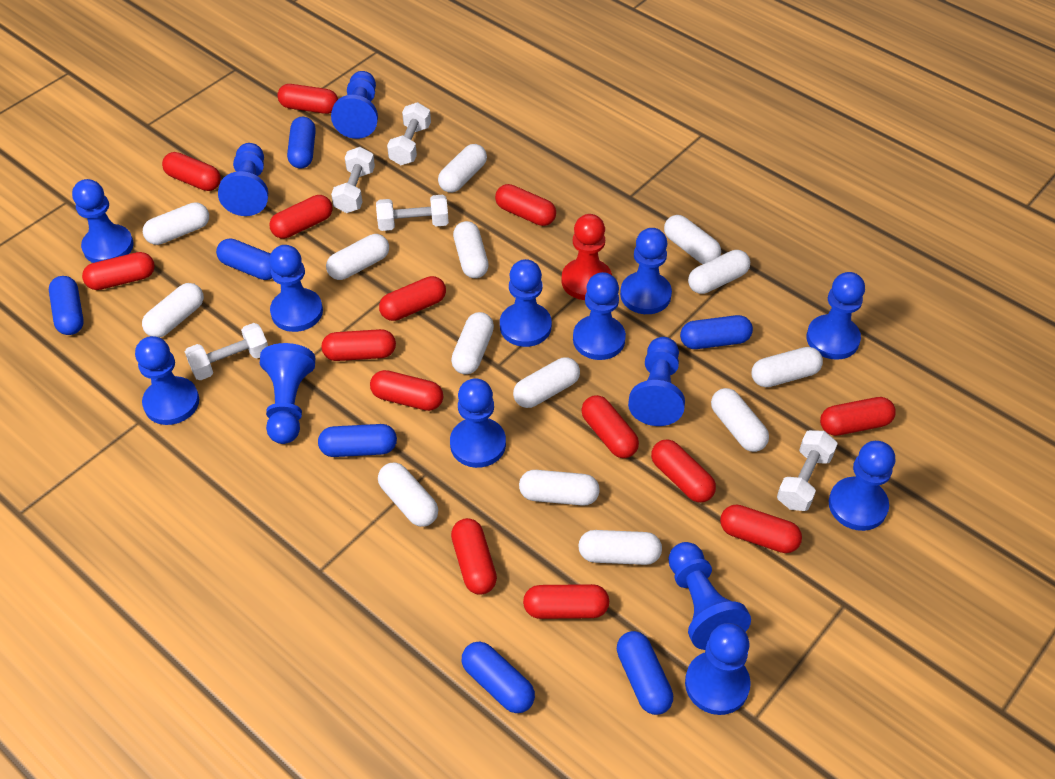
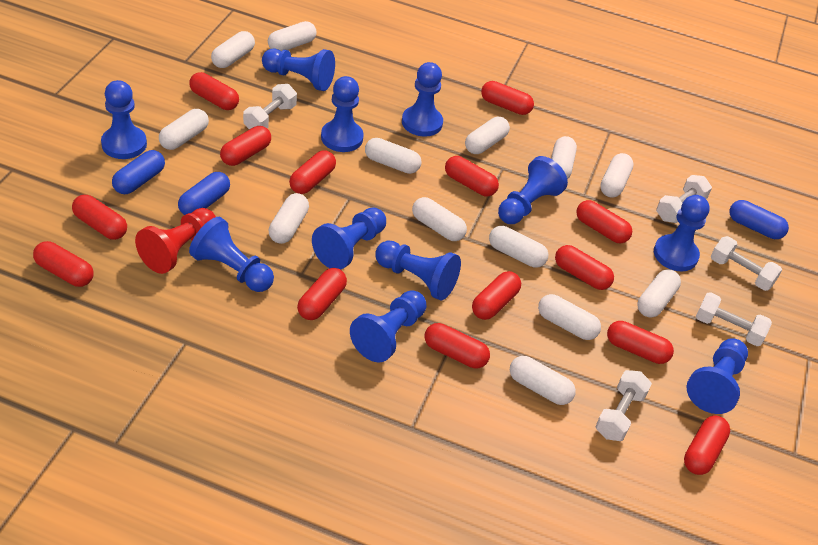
blue capsule: 7 -> 3
blue pawn: 15 -> 11
white capsule: 14 -> 13

